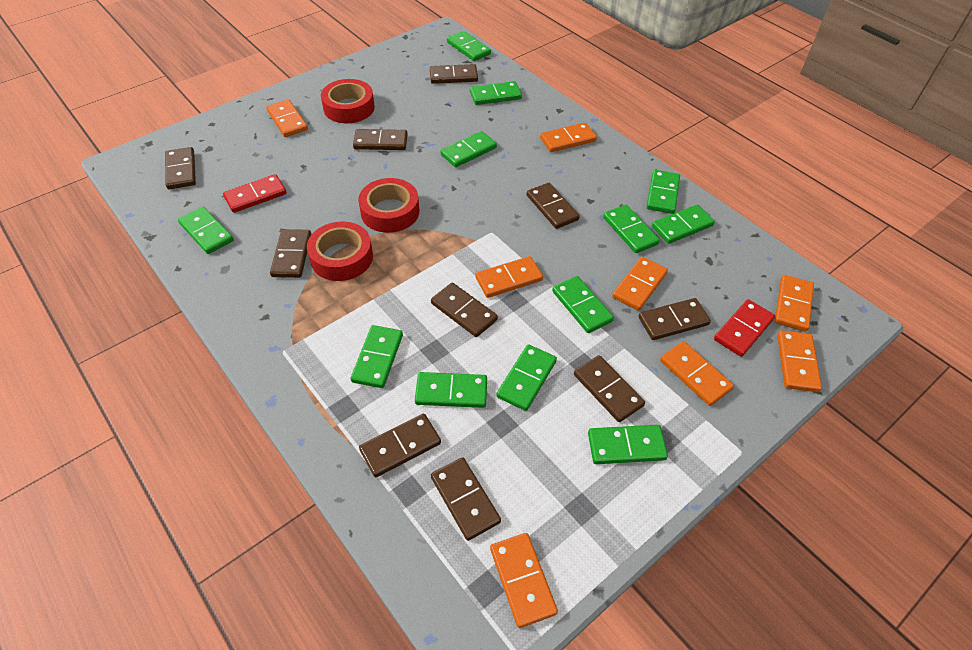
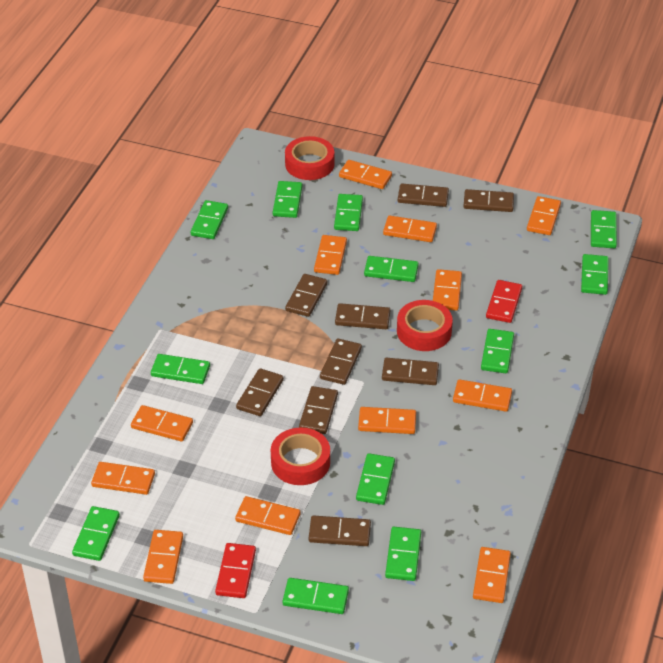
brown domino: 10 -> 9
orange domino: 8 -> 12

